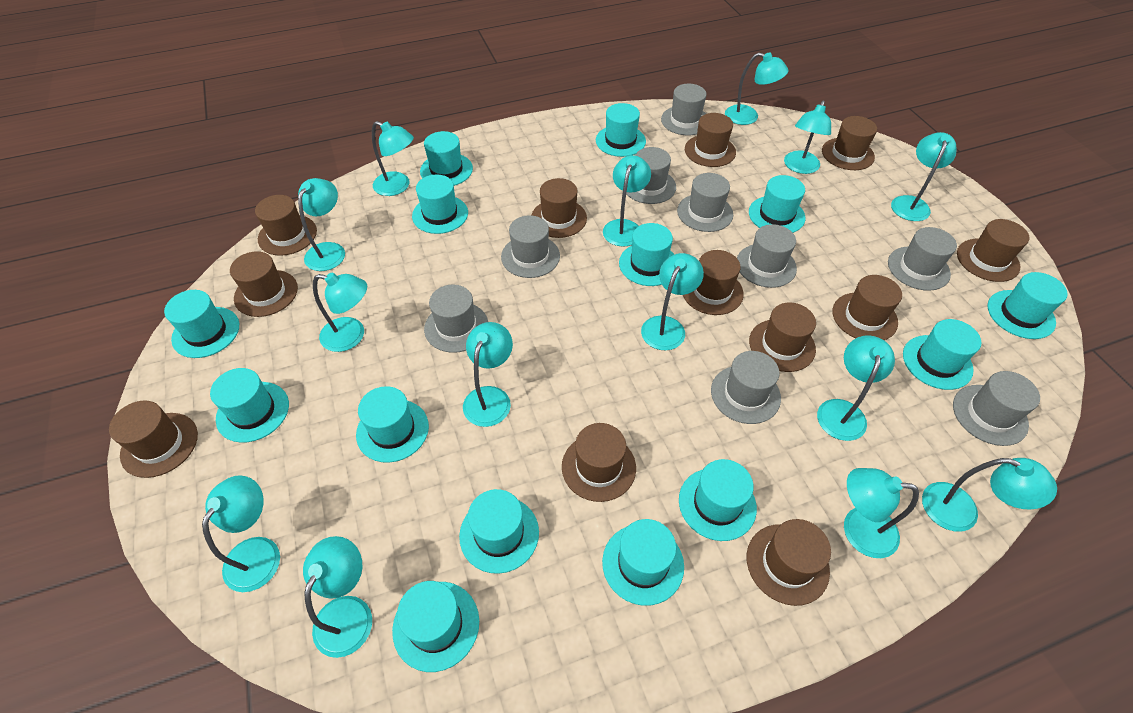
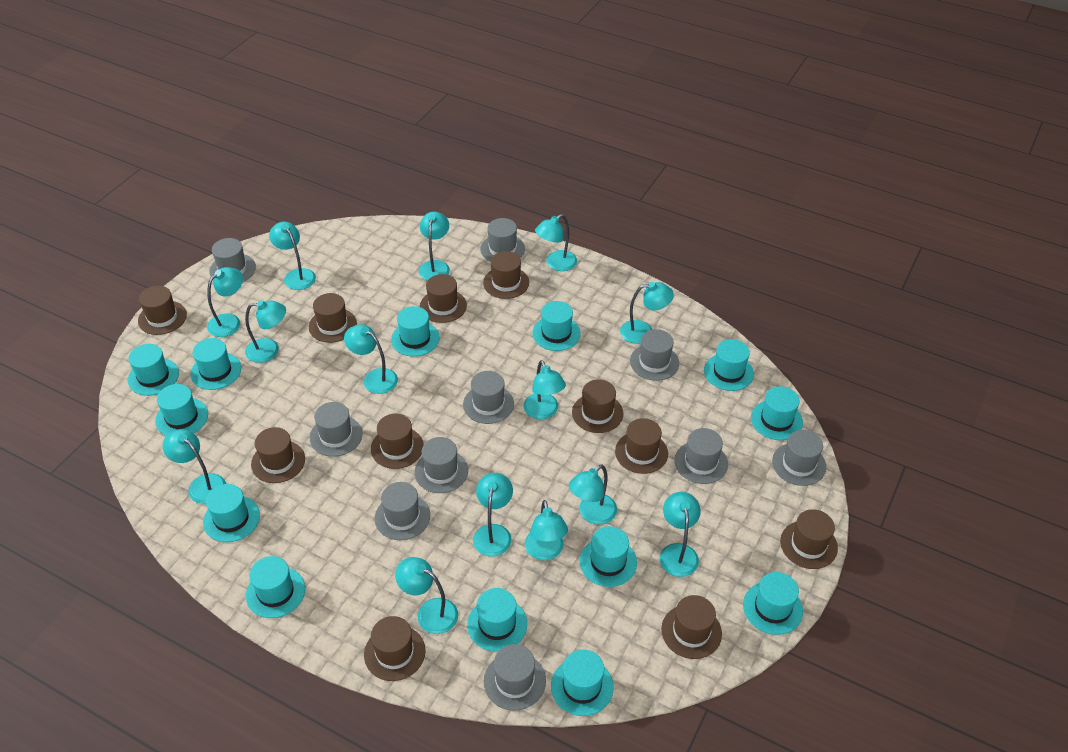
brown hat: 12 -> 11
grey hat: 9 -> 10
turquoise hat: 14 -> 13

